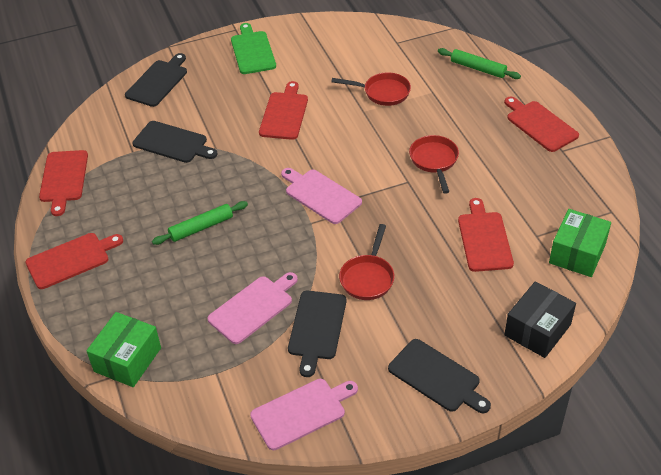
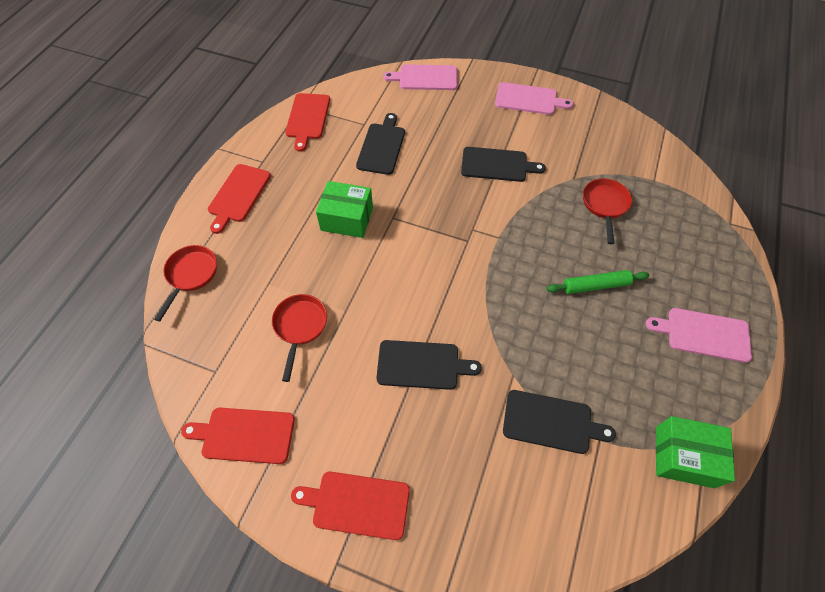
black box: 1 -> 0
green cutting board: 1 -> 0
green rolling pin: 2 -> 1
red cutting board: 5 -> 4

